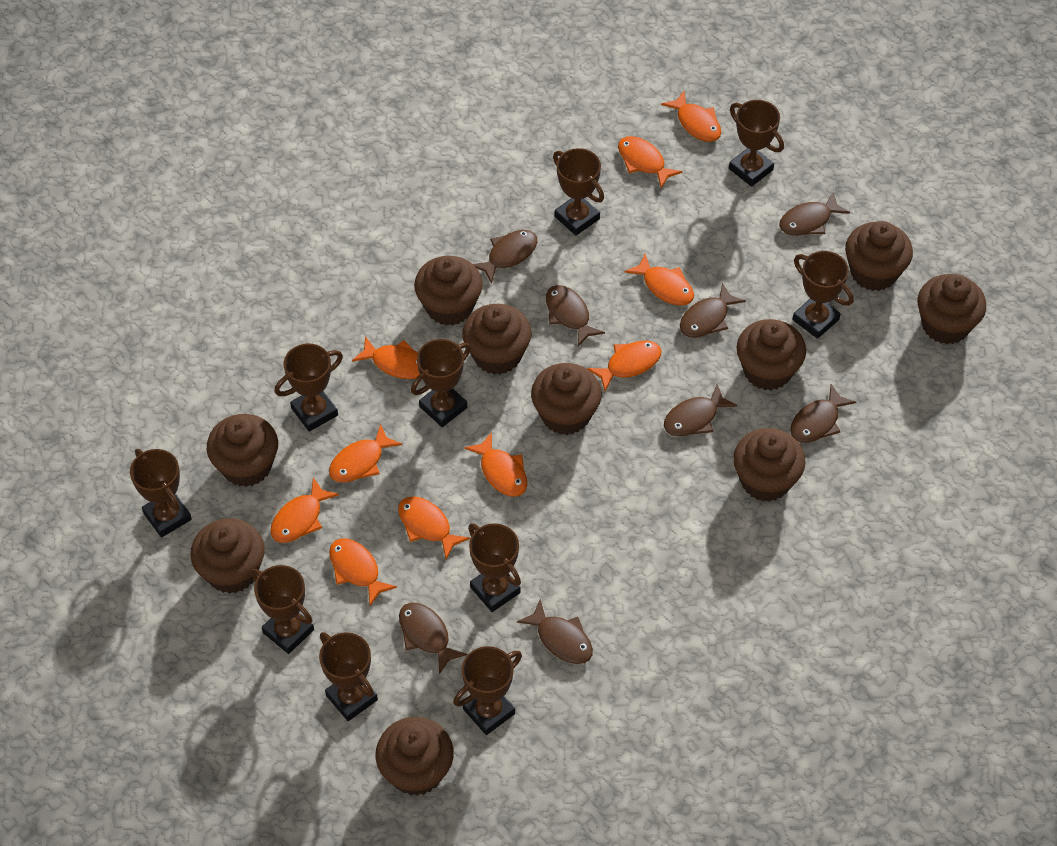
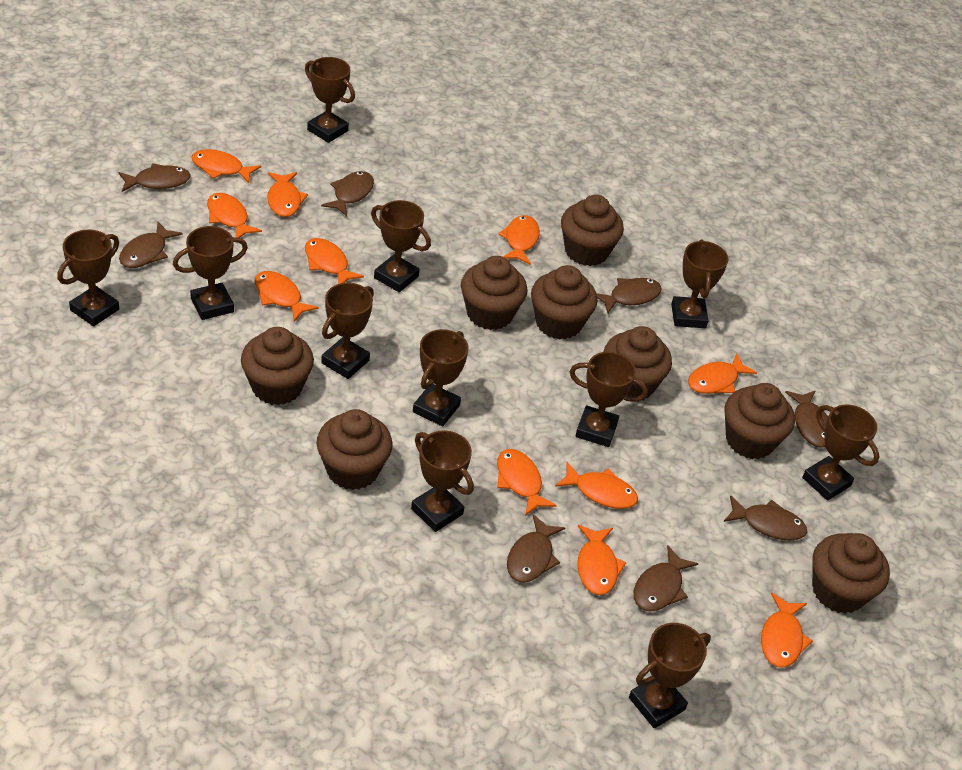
brown cupcake: 10 -> 8
brown trophy: 10 -> 11
orange fish: 10 -> 11

